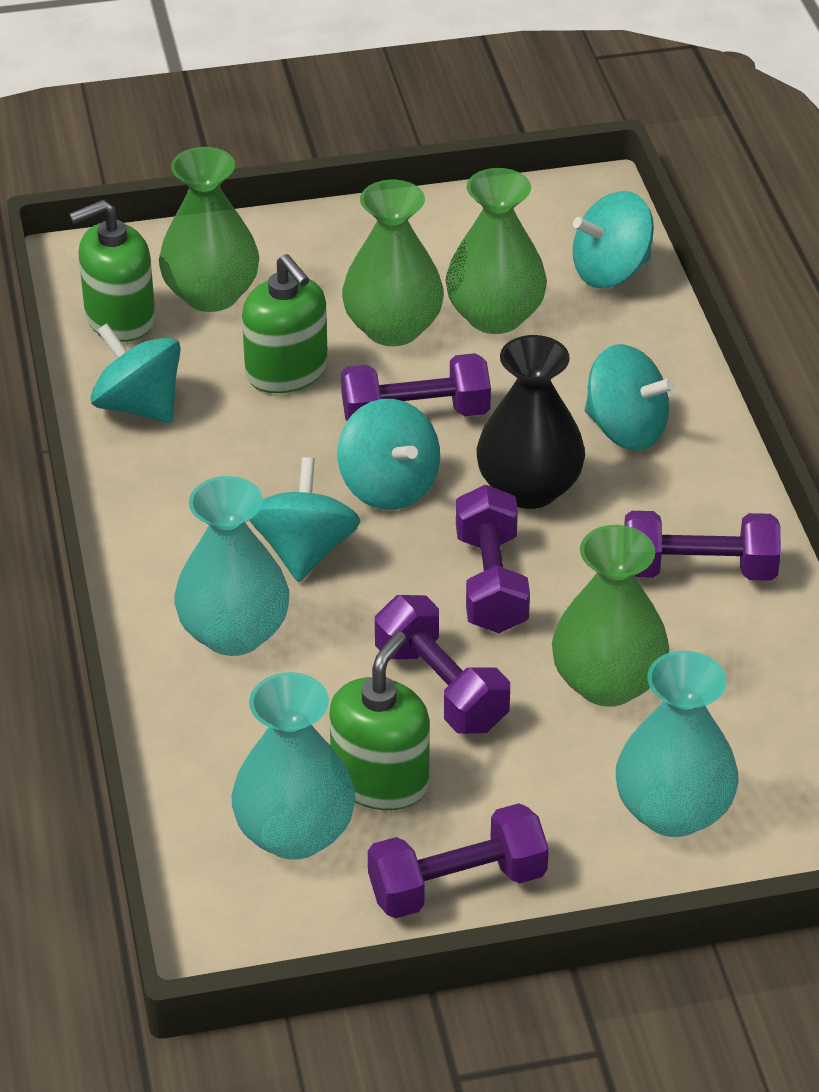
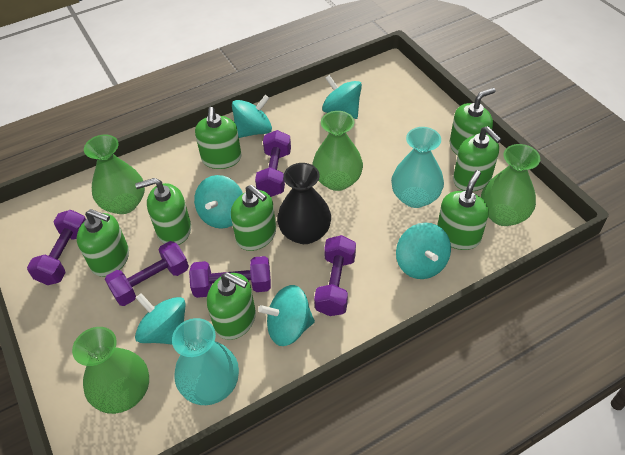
green soap dispenser: 3 -> 8
turquoise spinning top: 5 -> 6
turquoise vase: 3 -> 2

